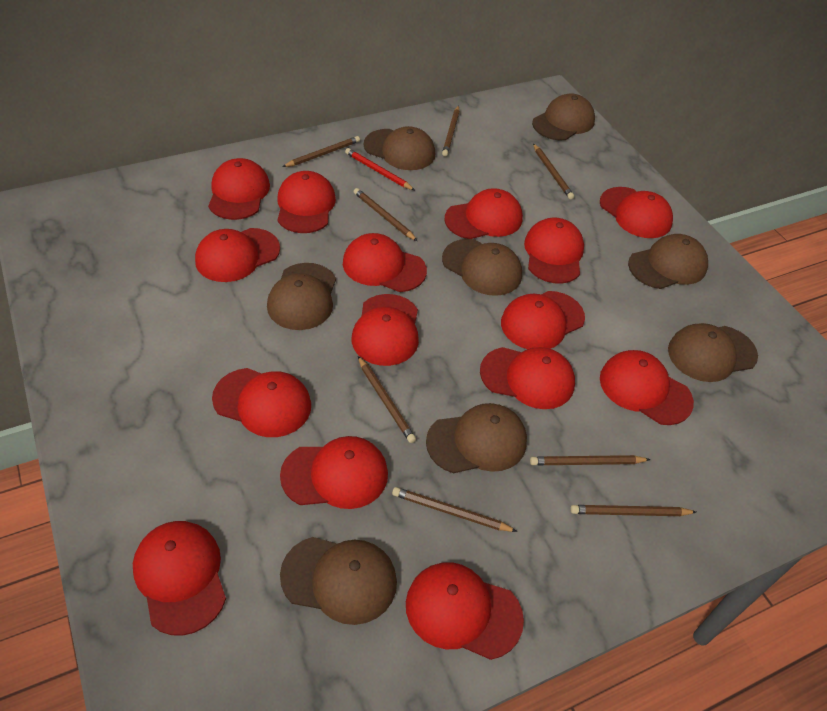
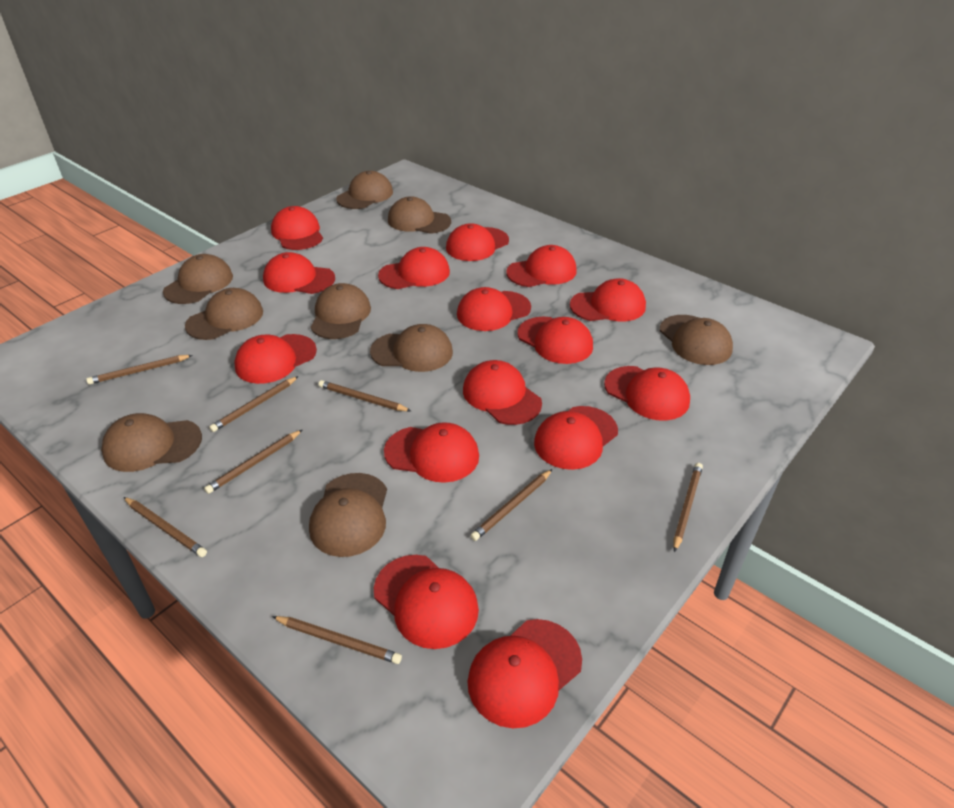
brown cap: 8 -> 9
red pencil: 1 -> 0

